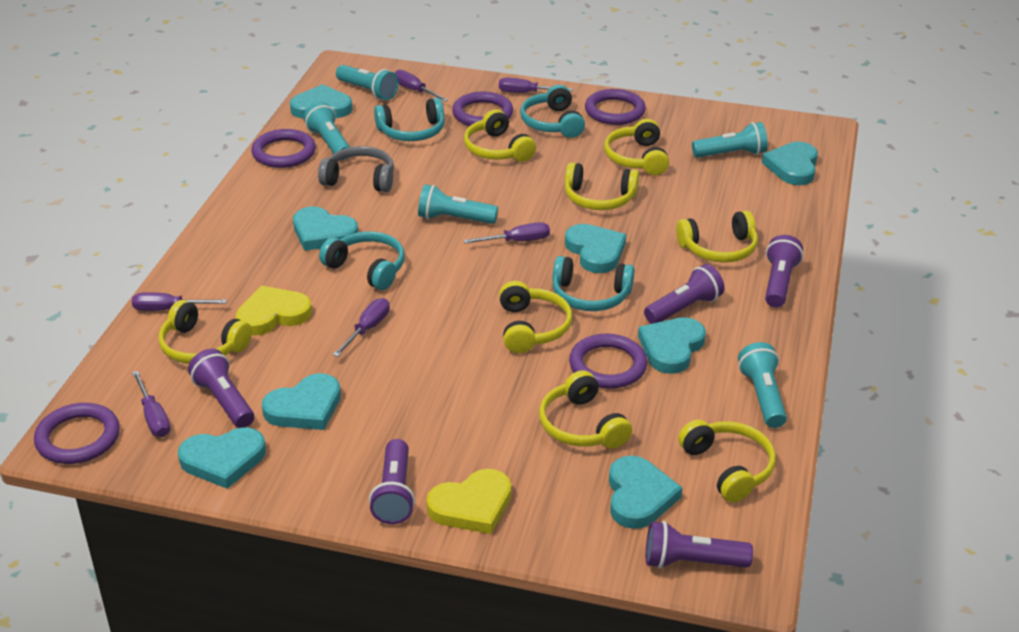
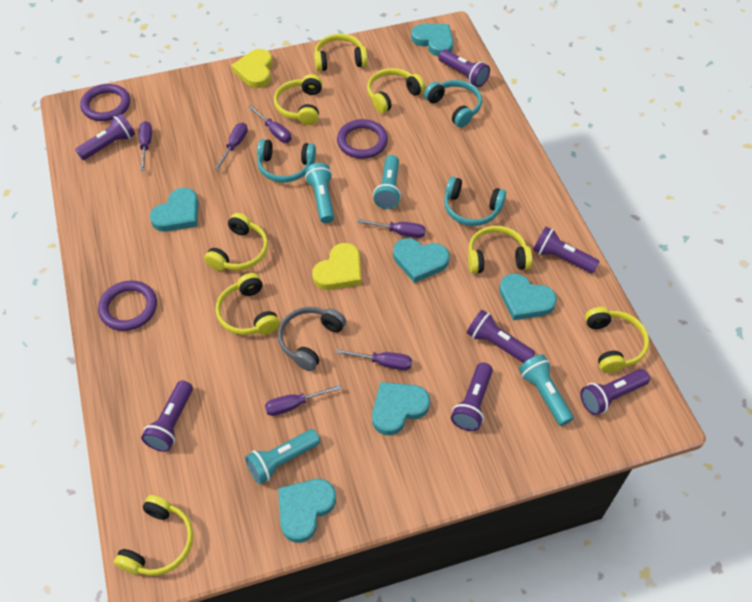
purple flashlight: 5 -> 7
purple ring: 5 -> 3
turquoise flashlight: 5 -> 4
turquoise headphones: 4 -> 3
turquoise heart: 8 -> 6

